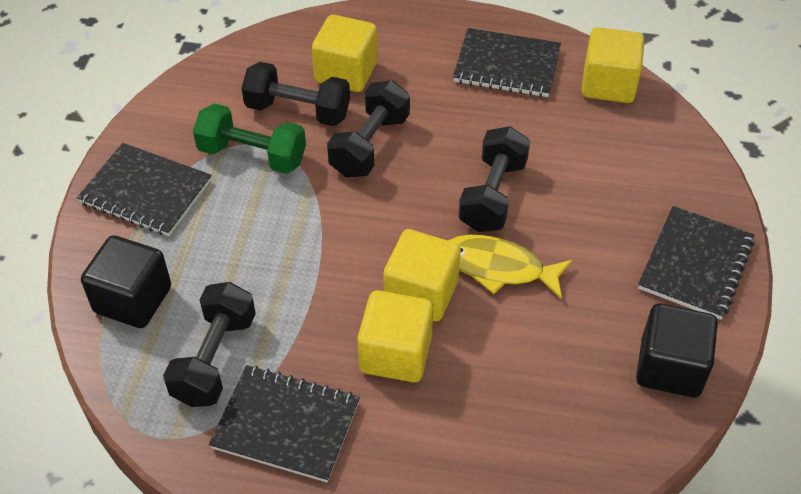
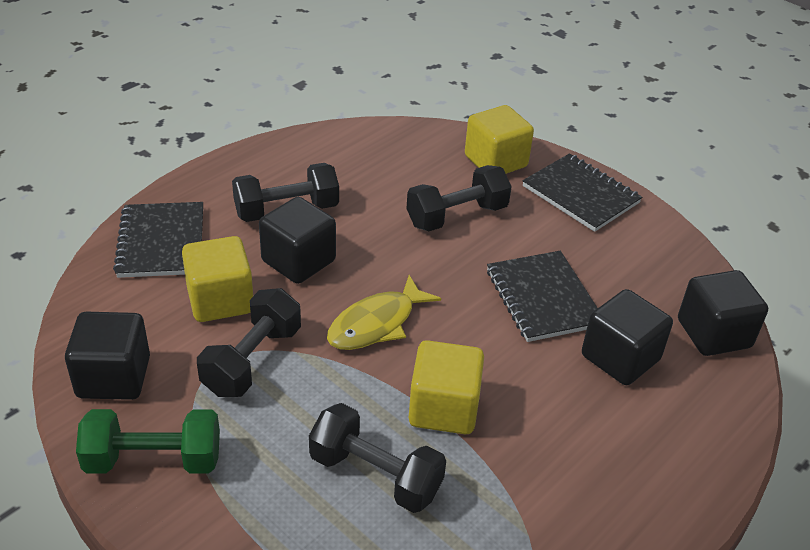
black cube: 2 -> 4
black notebook: 4 -> 3
yellow cube: 4 -> 3

